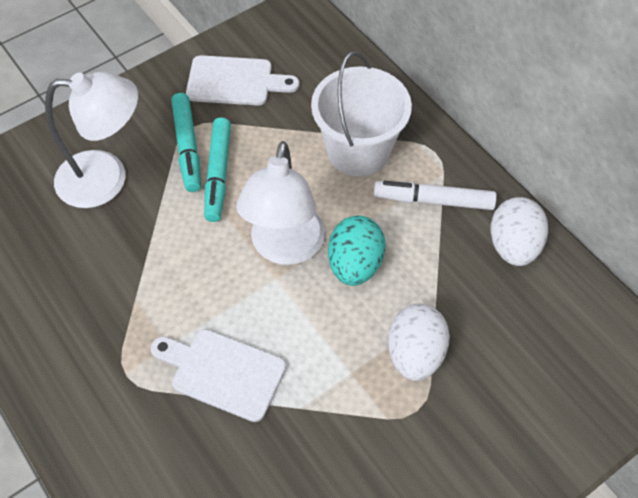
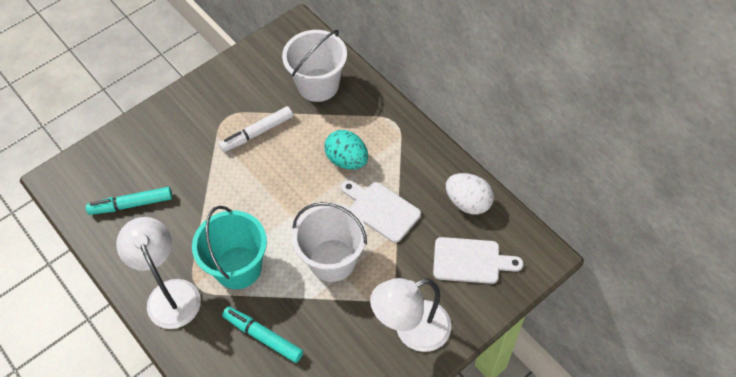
turquoise bucket: 0 -> 1
white bucket: 1 -> 2
white egg: 2 -> 1

